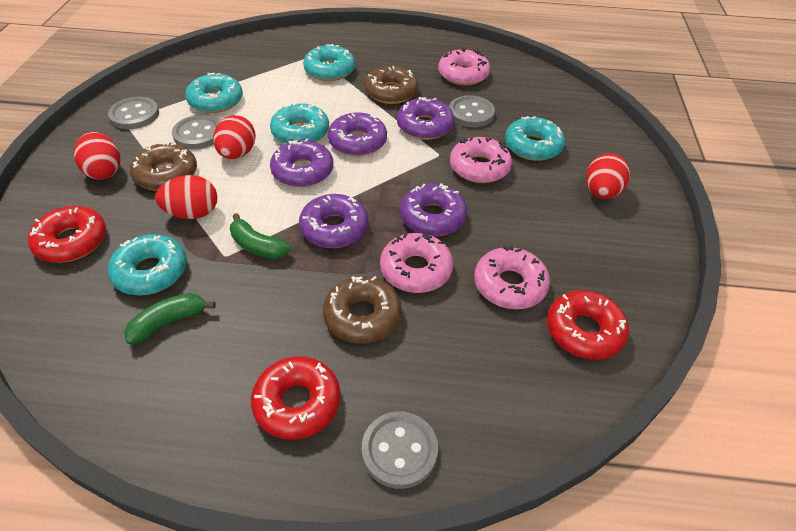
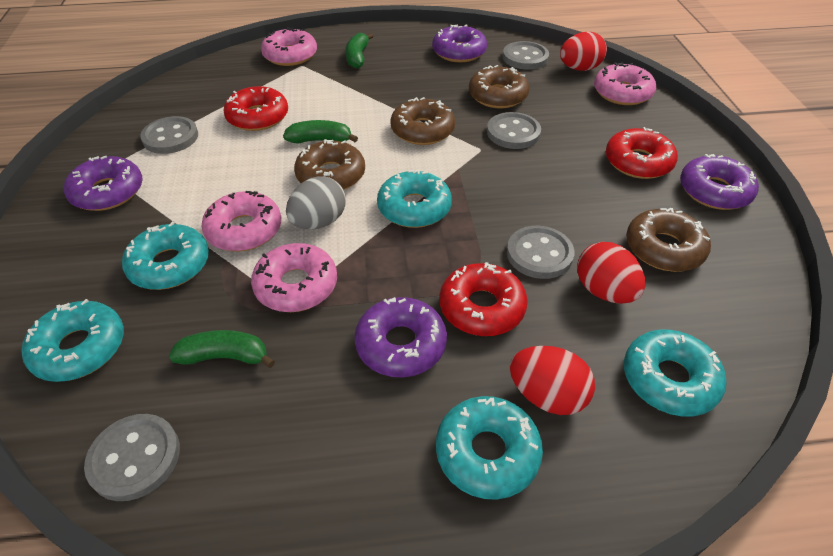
brown donut: 3 -> 4
green banana: 2 -> 3
grey button: 4 -> 5
grey egg: 0 -> 1
purple donut: 5 -> 4
red egg: 4 -> 3

